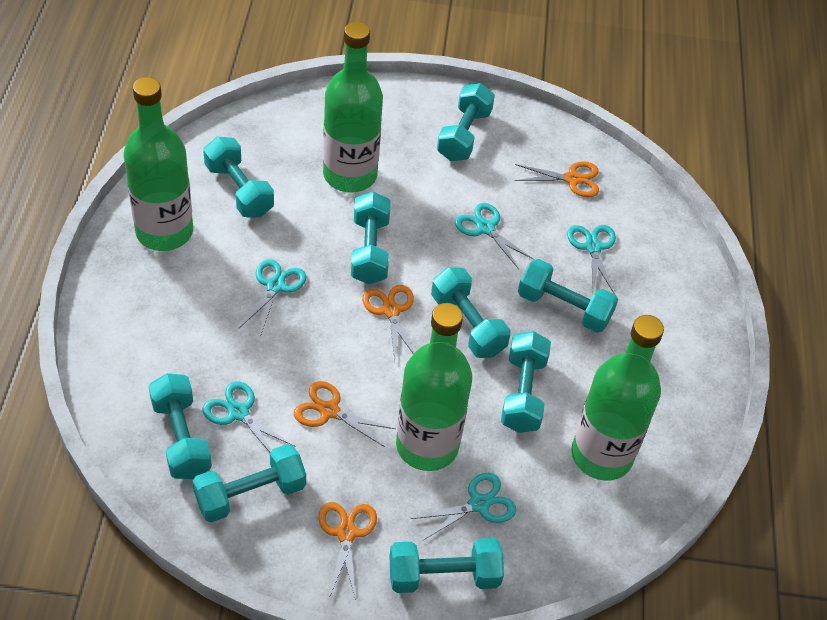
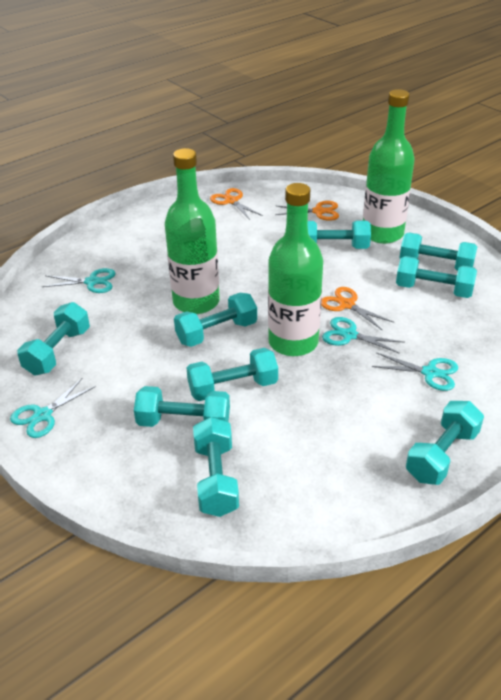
green bottle: 4 -> 3
orange scissors: 4 -> 3
turquoise scissors: 5 -> 4

